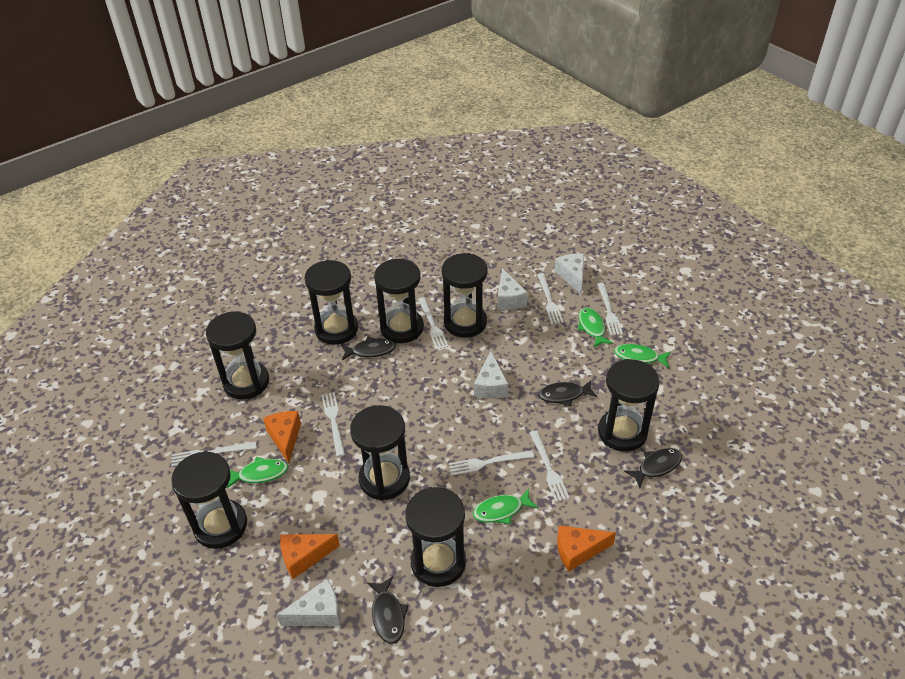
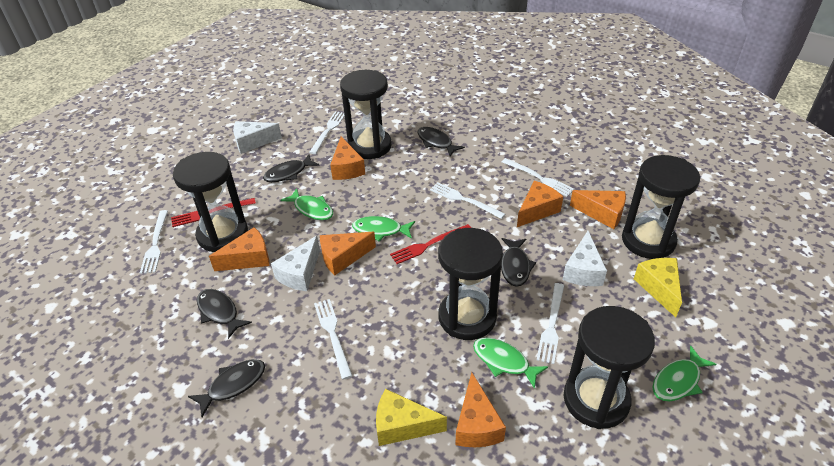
black fish: 4 -> 5
black hourglass: 8 -> 5
orange cheese: 3 -> 6
red fork: 0 -> 2
white cheese: 4 -> 3
white fork: 7 -> 6
yellow cheese: 0 -> 2

